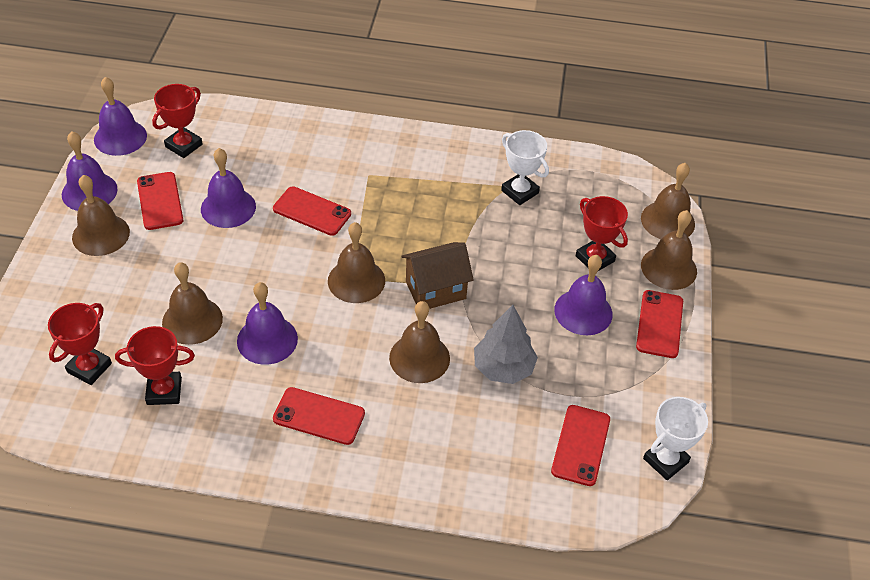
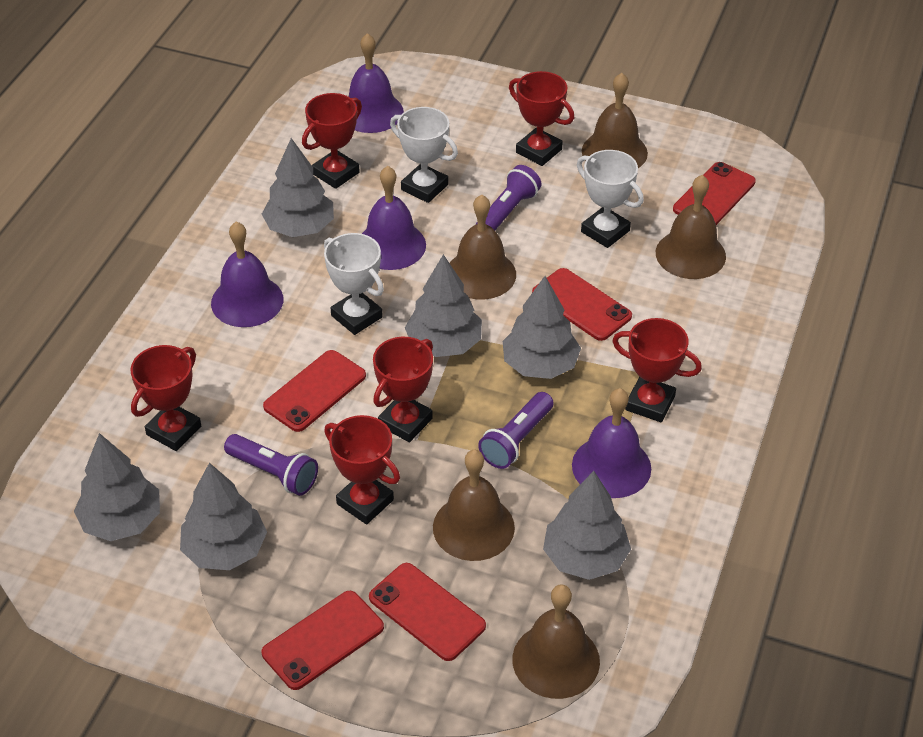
brown bell: 6 -> 5
brown house: 1 -> 0
grey tree: 1 -> 6
purple bell: 5 -> 4
purple flashlight: 0 -> 3
red trophy: 4 -> 6
white trophy: 2 -> 3

